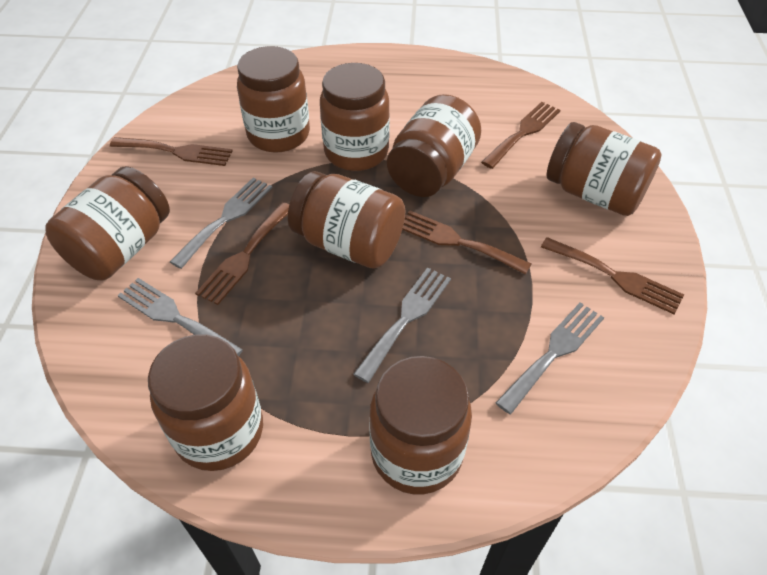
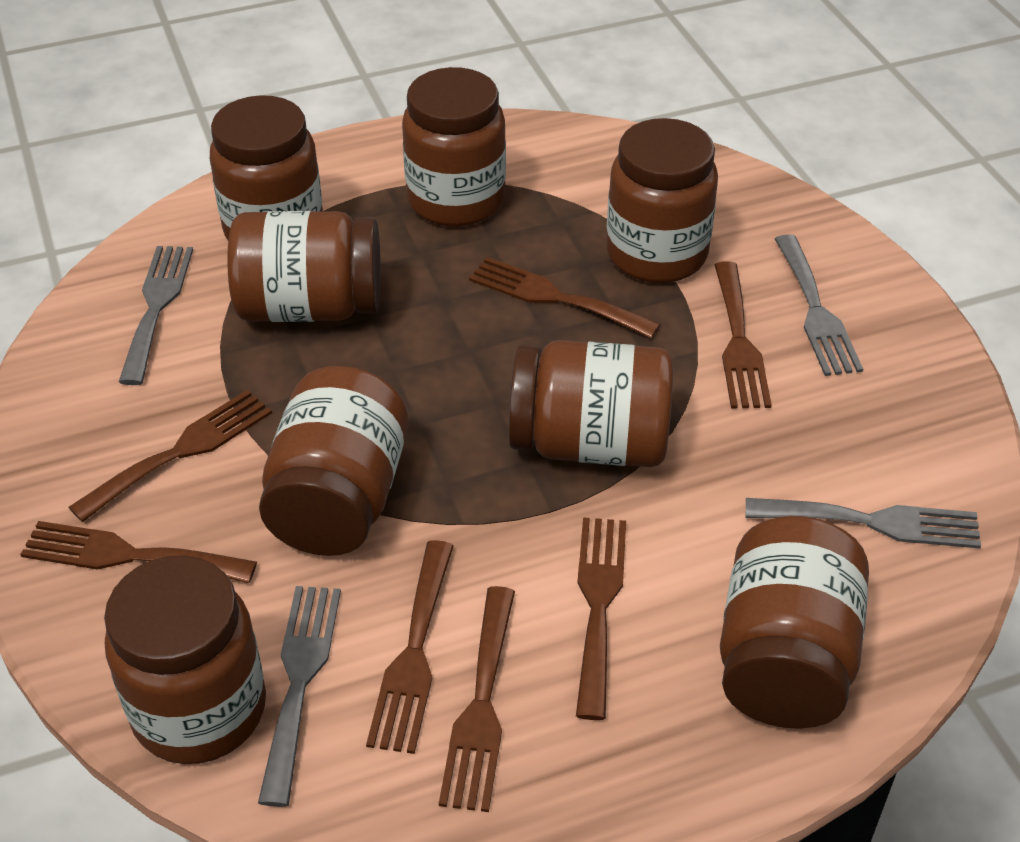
brown fork: 5 -> 7

